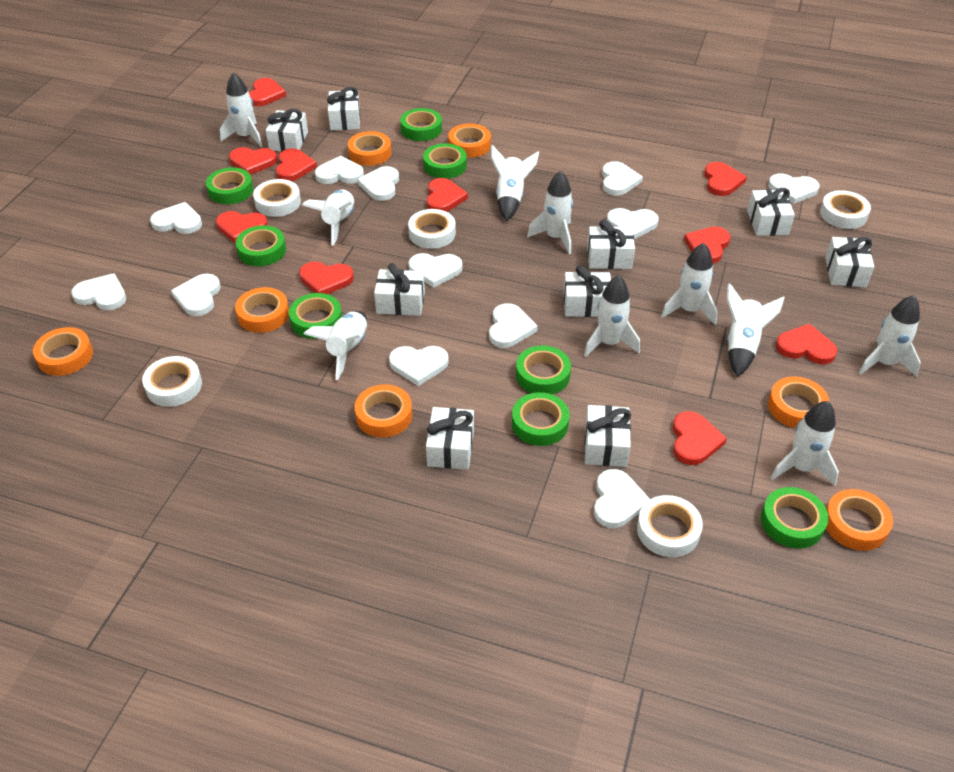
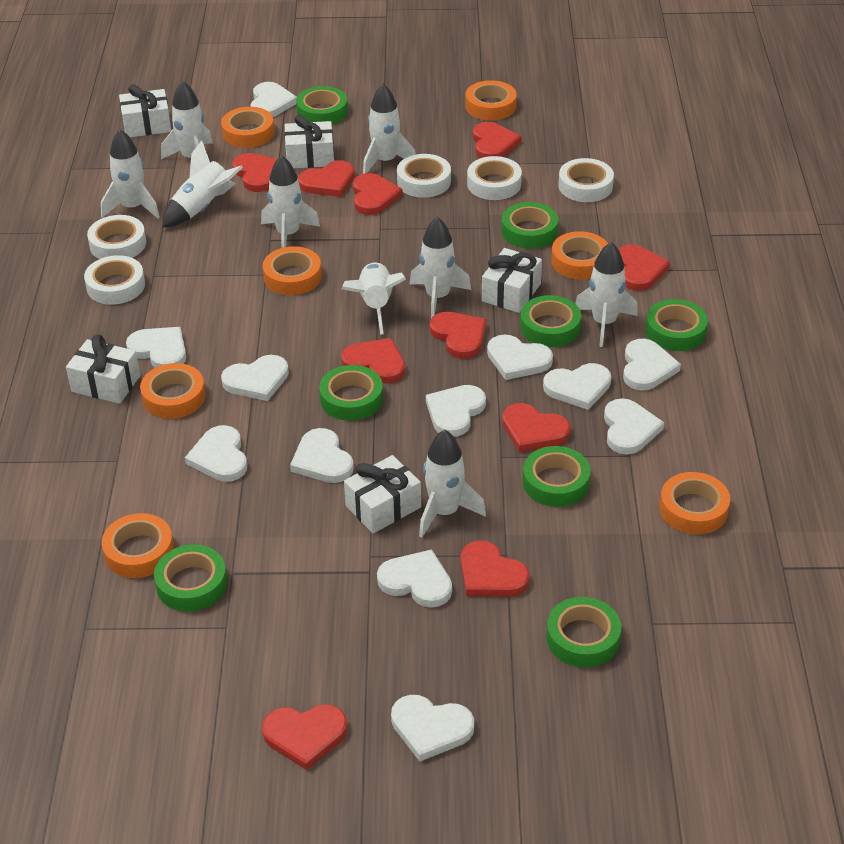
white gift: 9 -> 5
white rocket: 10 -> 9

